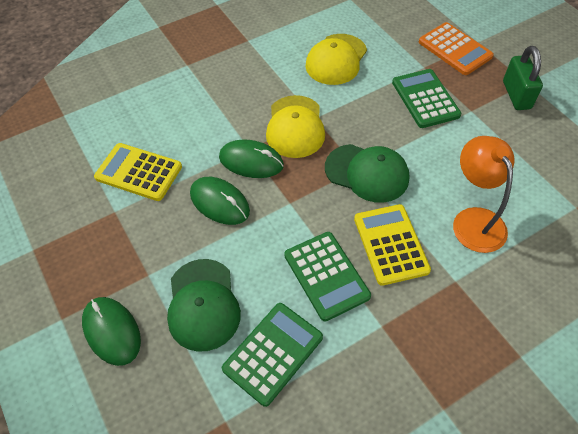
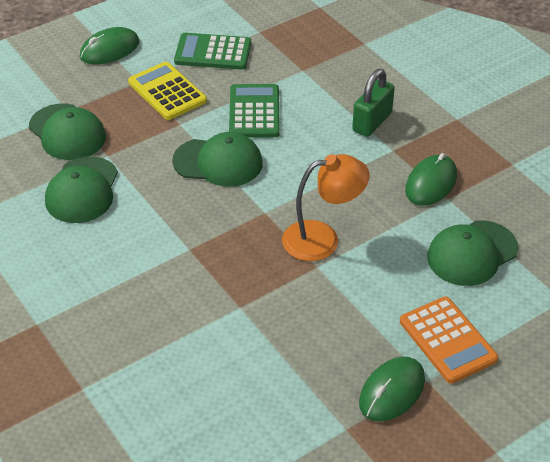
green calculator: 3 -> 2
green cap: 2 -> 4
yellow calculator: 2 -> 1
yellow cap: 2 -> 0

